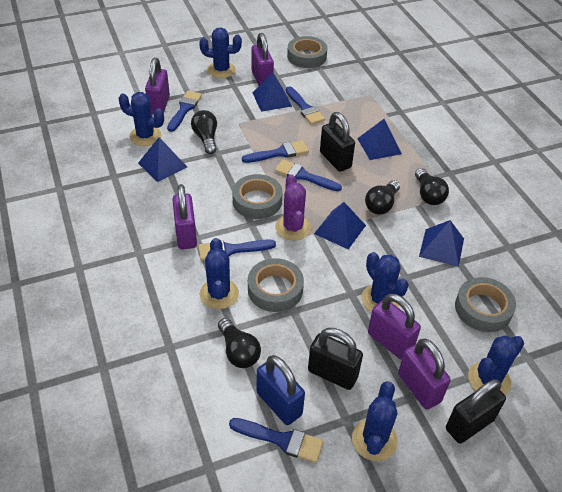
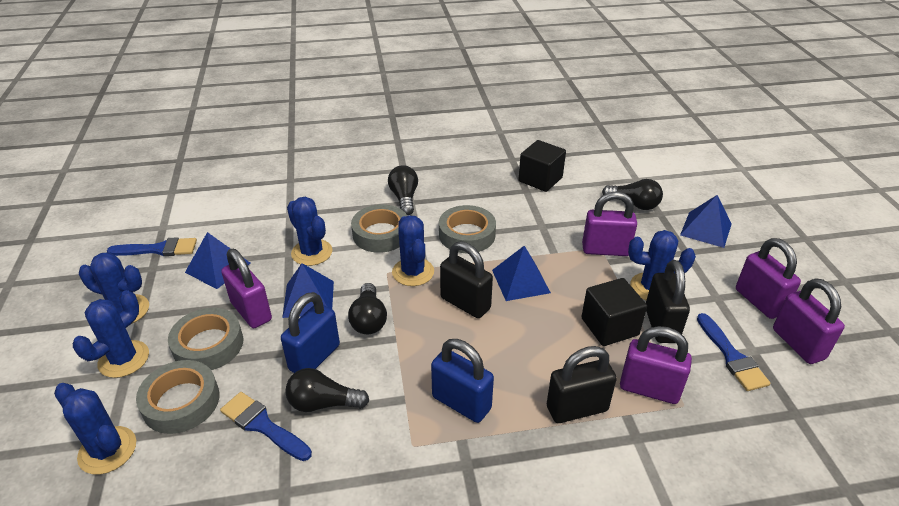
black cube: 0 -> 2
blue brush: 6 -> 3
blue padlock: 1 -> 2
blue pyramid: 5 -> 4
purple cactus: 1 -> 0

